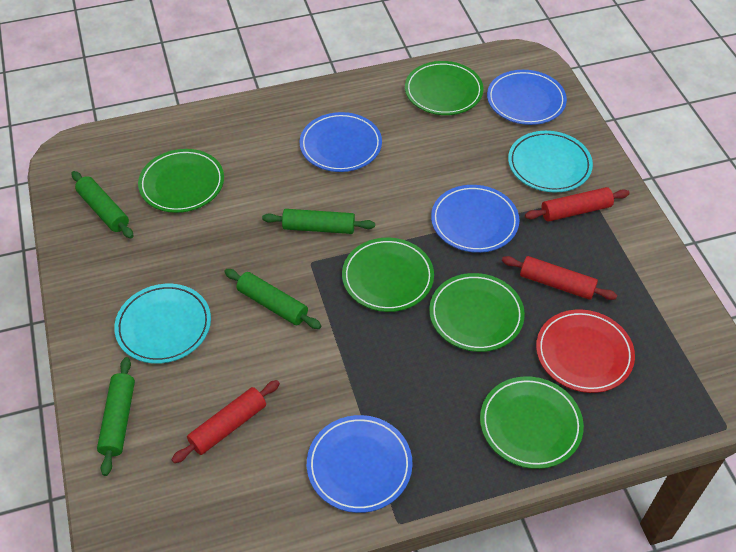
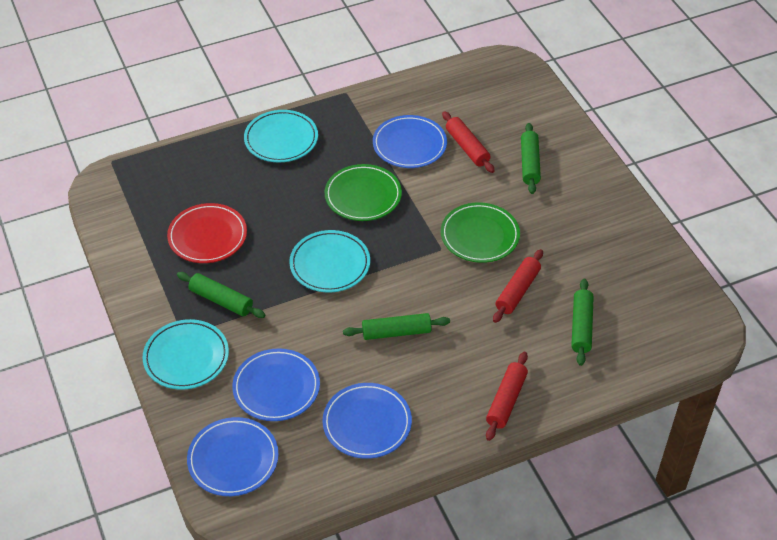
green plate: 5 -> 2
turquoise plate: 2 -> 3

